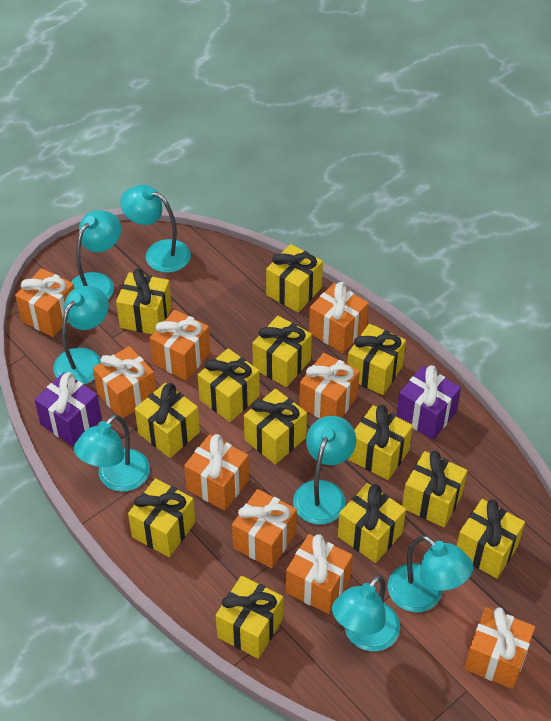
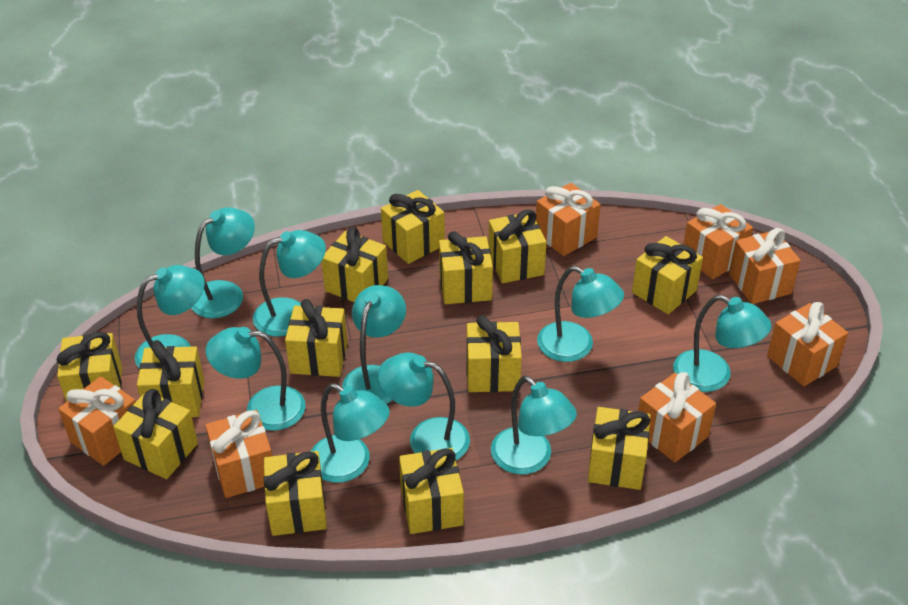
orange gift: 9 -> 7
purple gift: 2 -> 0
turquoise lamp: 7 -> 10

